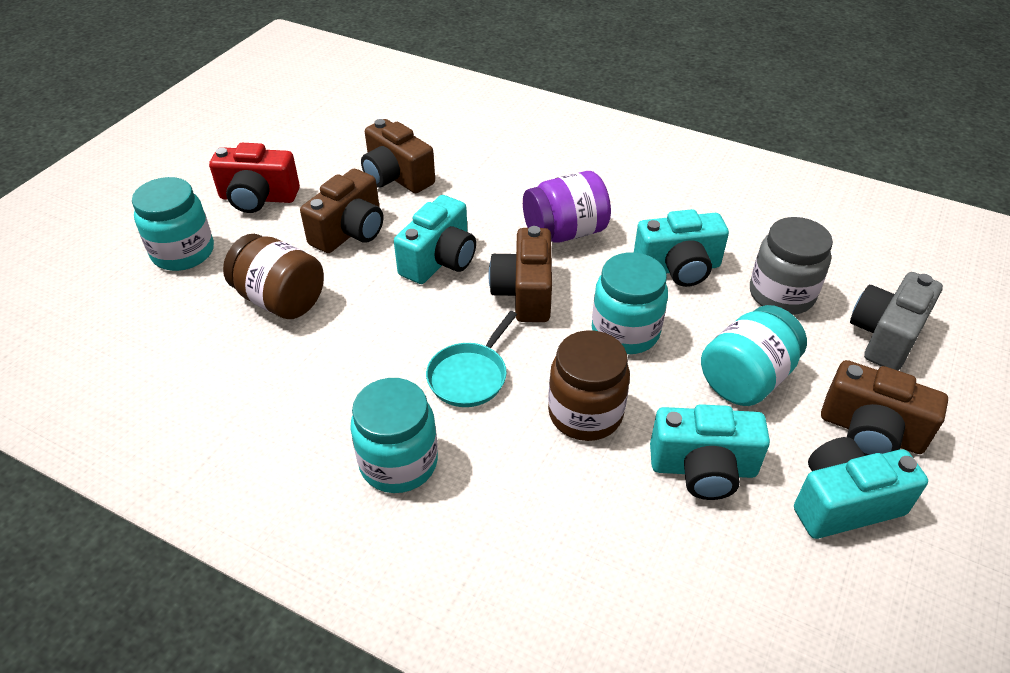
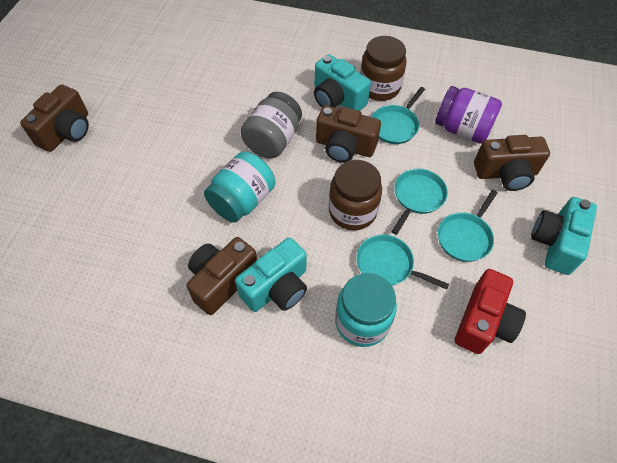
grey camera: 1 -> 0
turquoise camera: 4 -> 3
turquoise jar: 4 -> 2
turquoise pan: 1 -> 4

